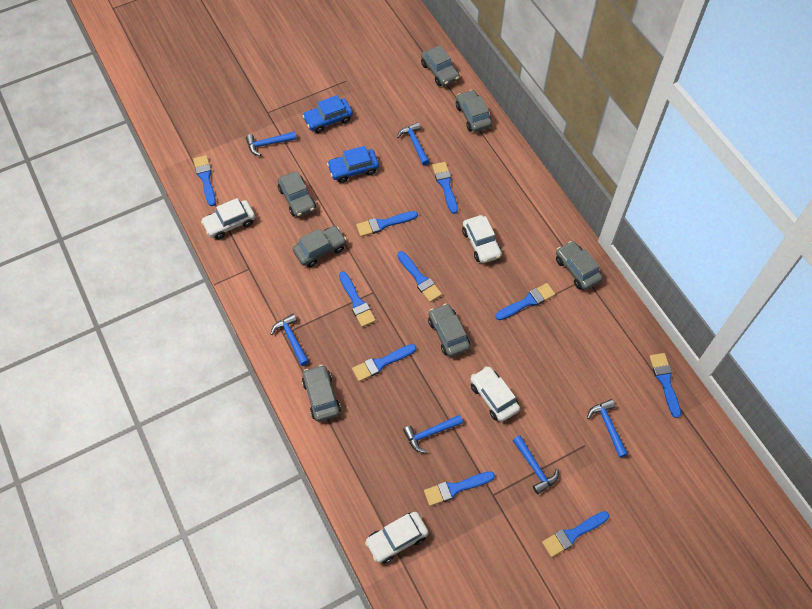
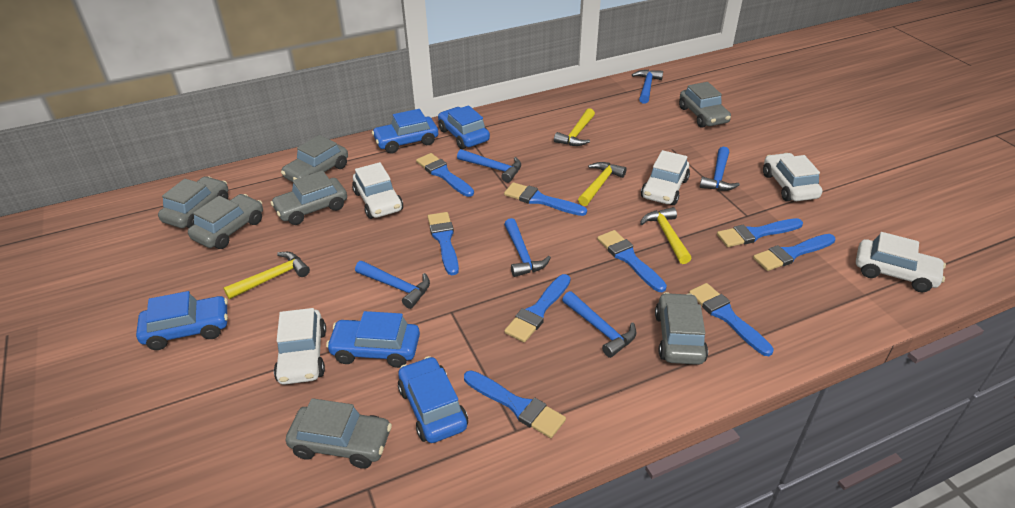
blue brush: 10 -> 9
blue car: 2 -> 5
white car: 4 -> 5
yellow hammer: 0 -> 4

